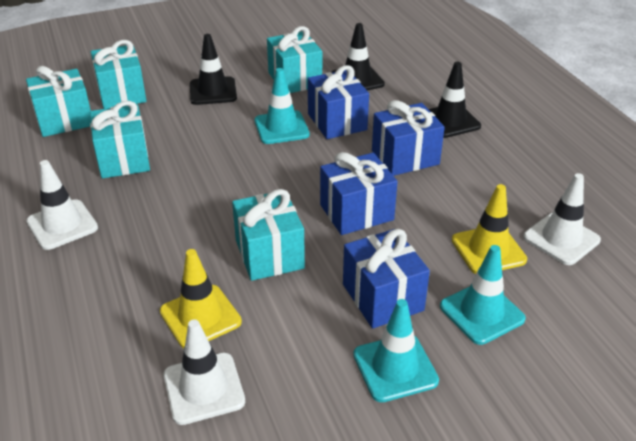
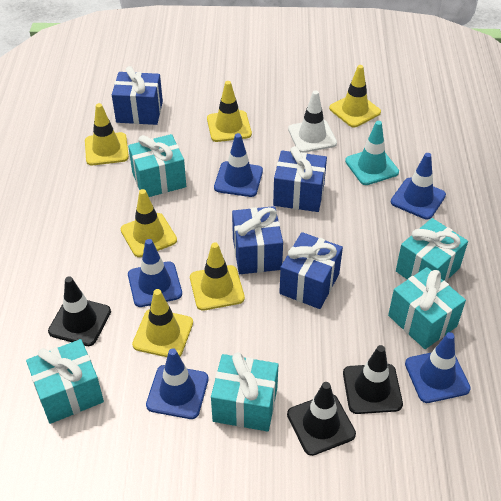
blue traffic cone: 0 -> 5
turquoise traffic cone: 3 -> 1
white traffic cone: 3 -> 1
yellow traffic cone: 2 -> 6

